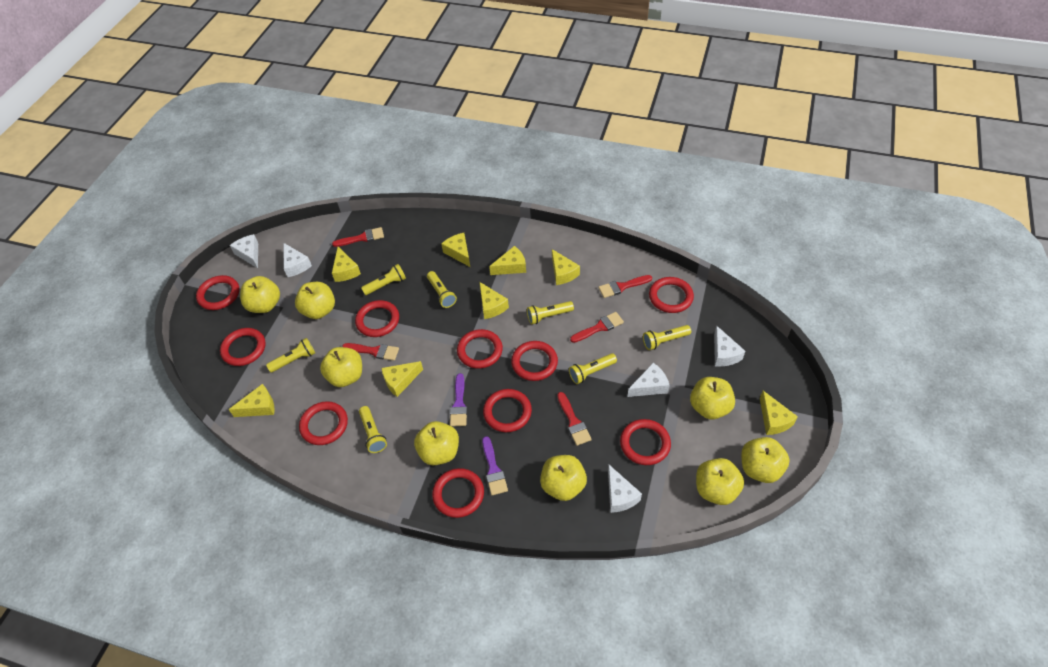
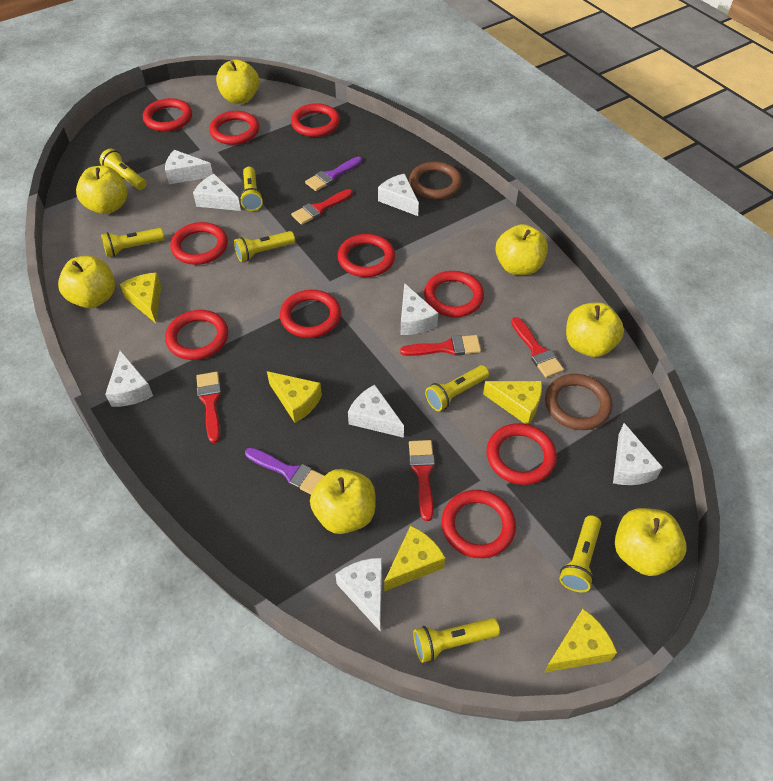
brown ring: 0 -> 2
white cheese: 5 -> 8
yellow apple: 8 -> 7
yellow cheese: 8 -> 5

